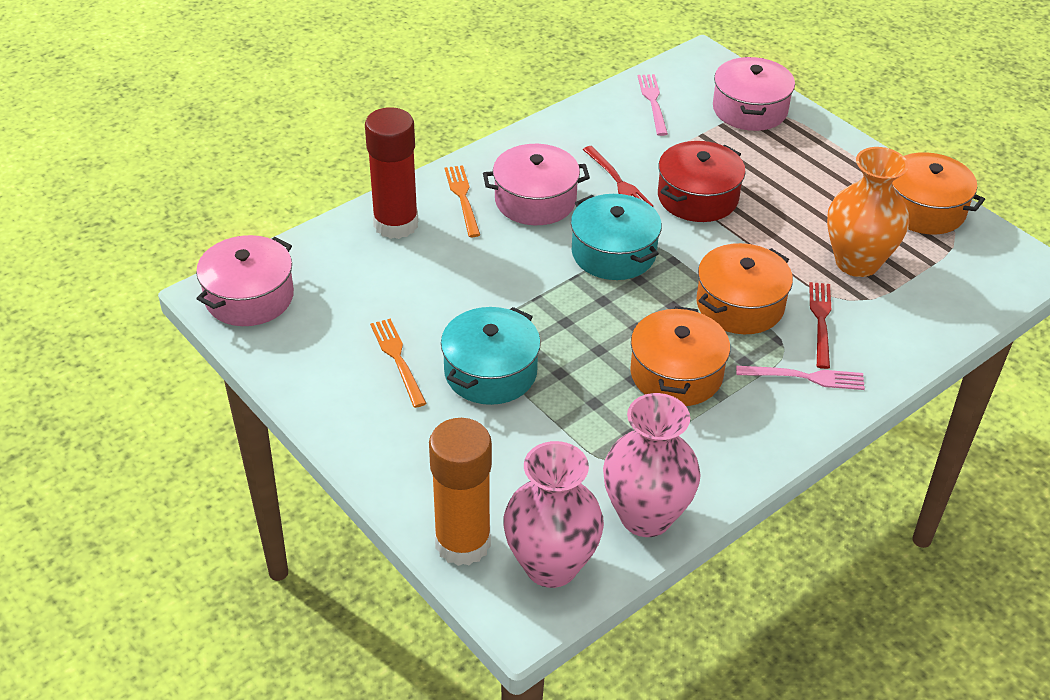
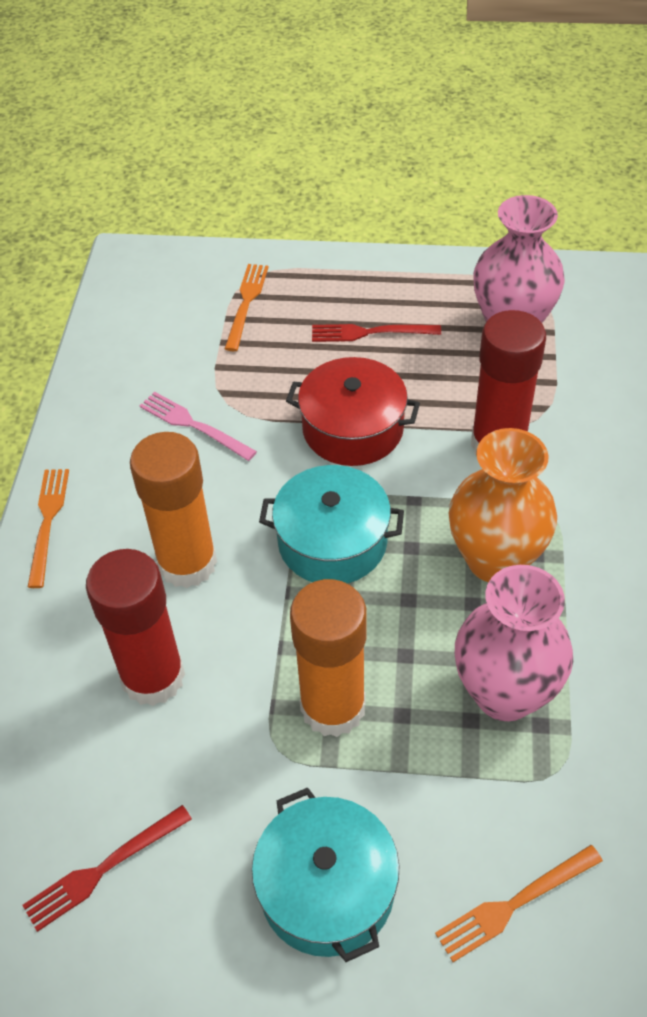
orange fork: 2 -> 3
orange glue stick: 1 -> 2
orange pot: 3 -> 0
pink fork: 2 -> 1
pink pot: 3 -> 0
red glue stick: 1 -> 2

